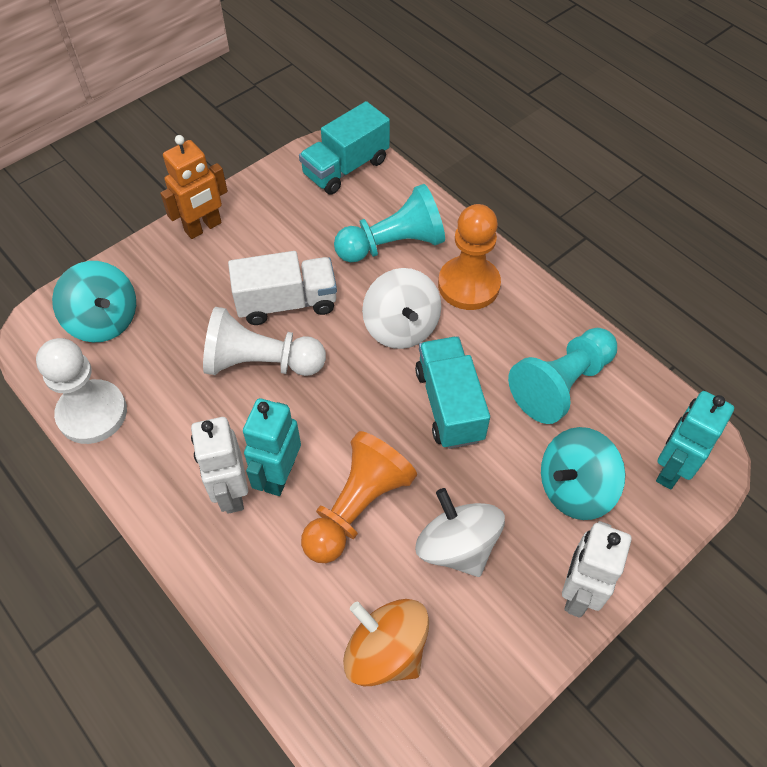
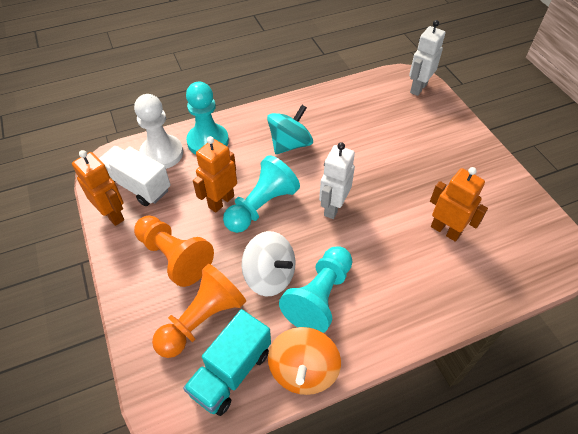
orange robot: 1 -> 3
turquoise pawn: 2 -> 3
turquoise robot: 2 -> 0
turquoise spinning top: 2 -> 1
turquoise truck: 2 -> 1
white pawn: 2 -> 1
white spinning top: 2 -> 1

